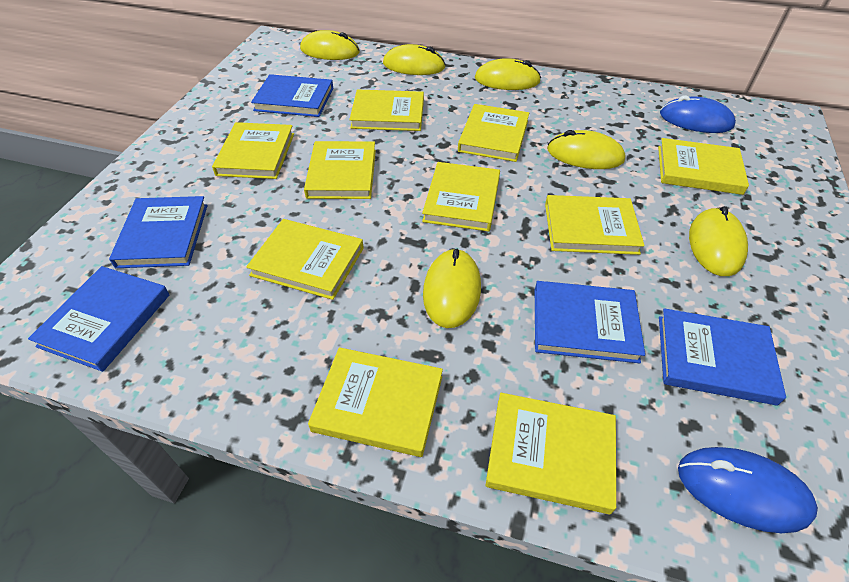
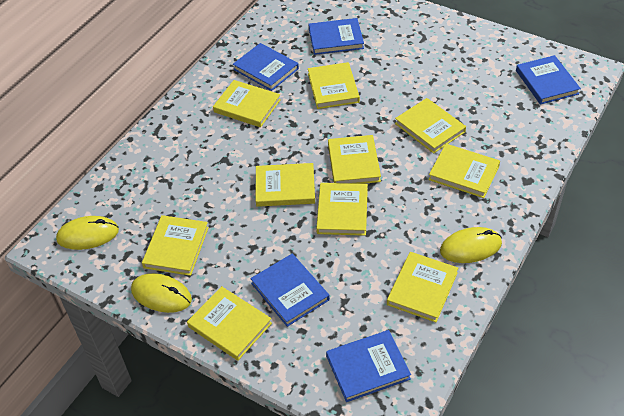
blue mouse: 2 -> 0
yellow mouse: 6 -> 3

